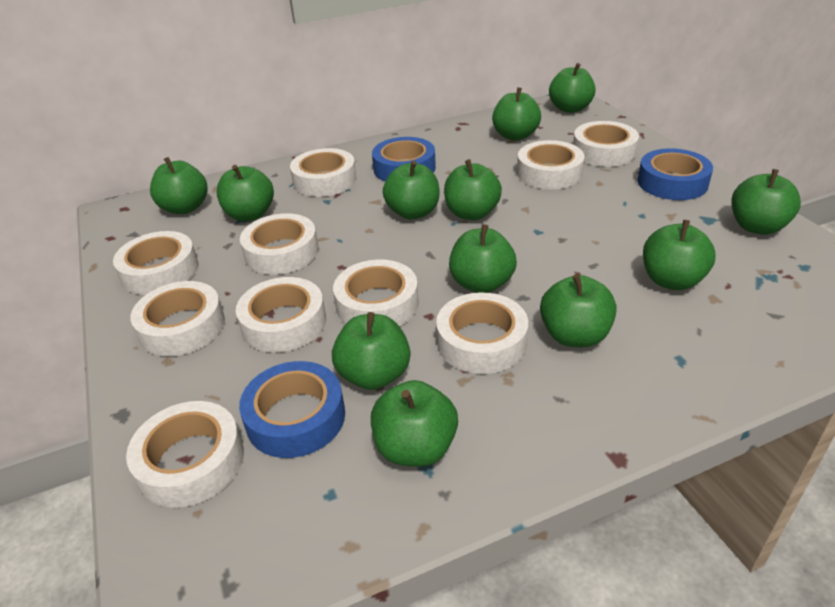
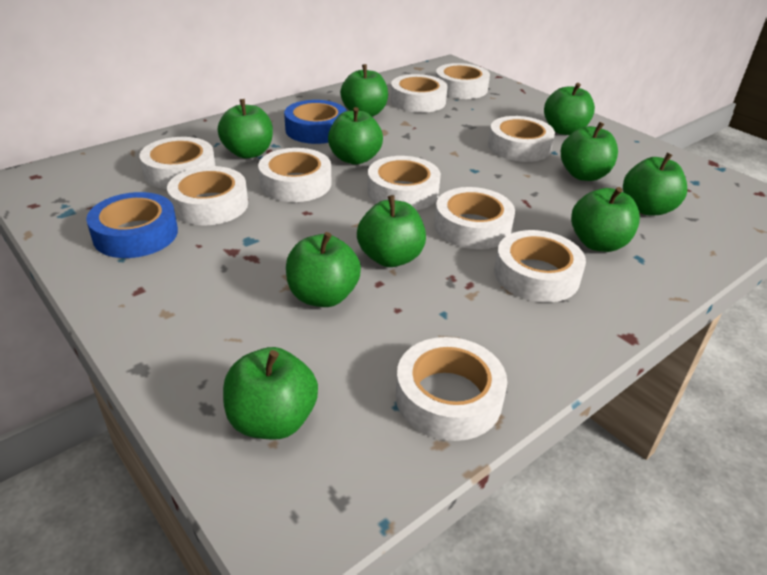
blue tape: 3 -> 2
green apple: 12 -> 10

